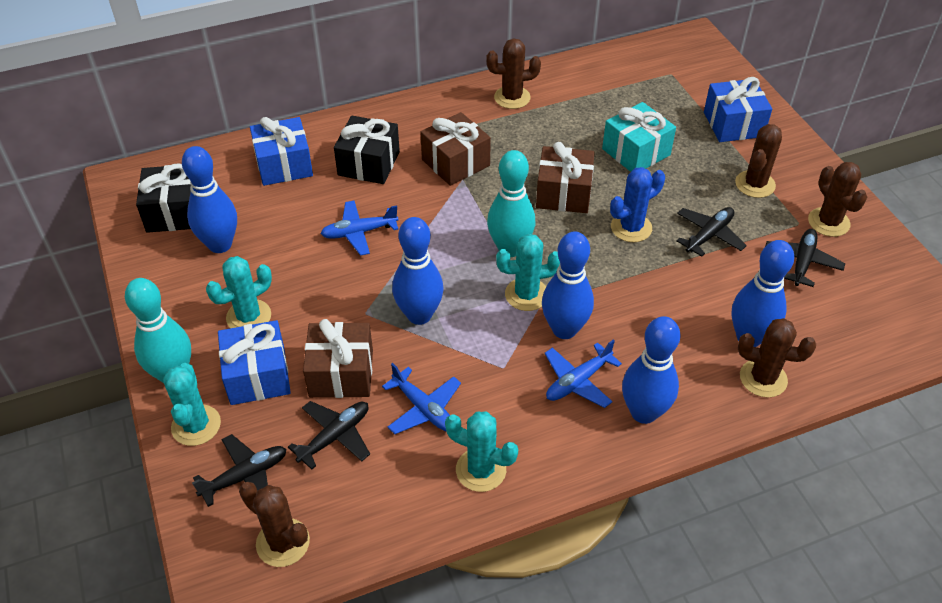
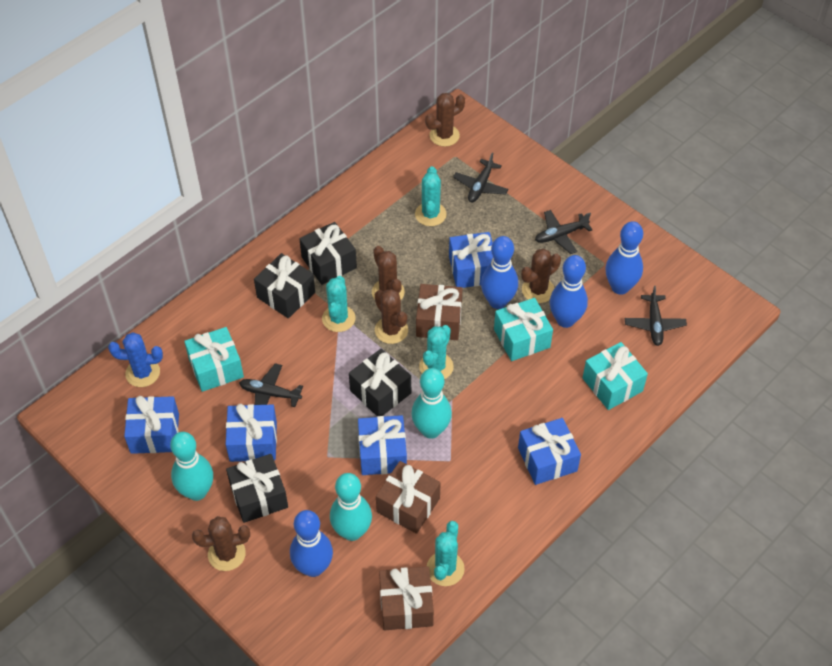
black gift: 2 -> 4
blue bowling pin: 5 -> 4
blue gift: 3 -> 5
blue plane: 3 -> 0
turquoise bowling pin: 2 -> 3
turquoise gift: 1 -> 3

